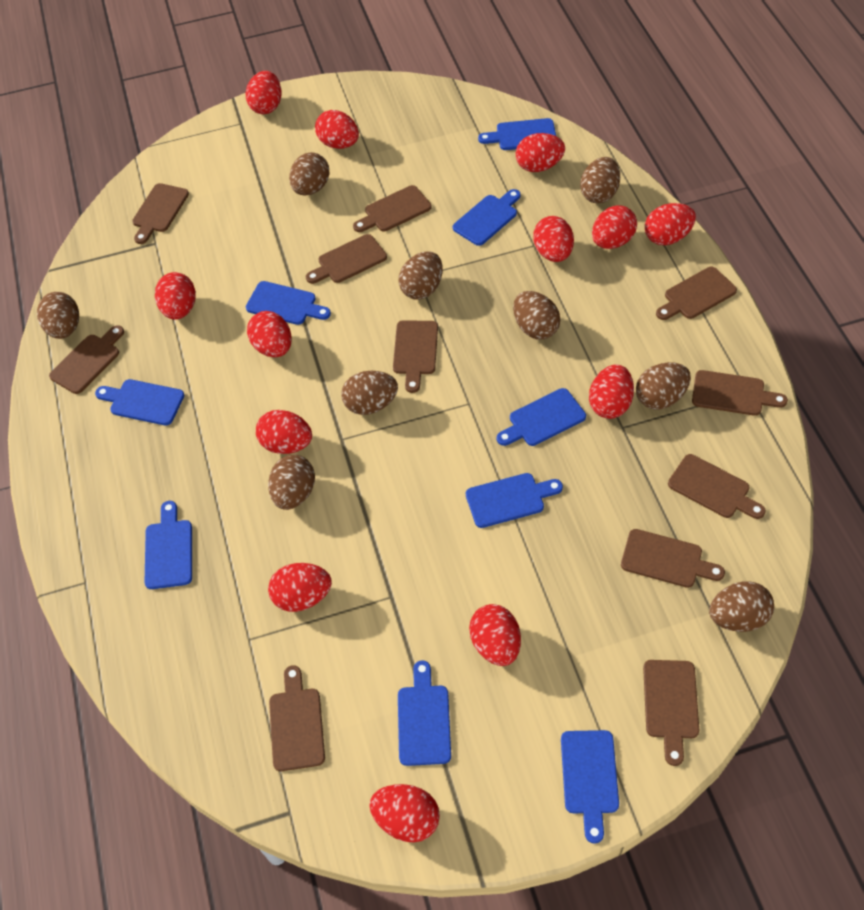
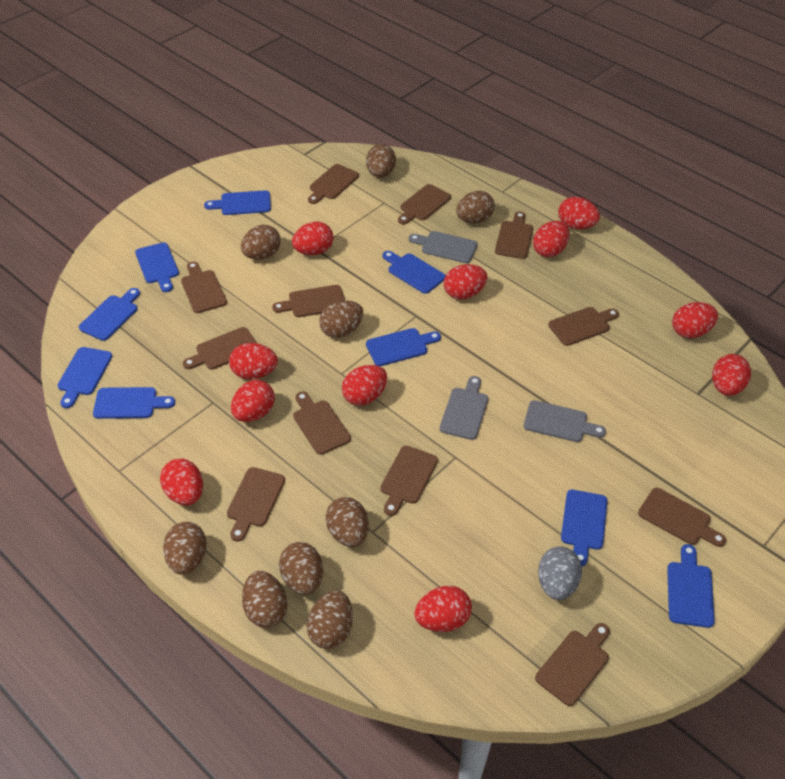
brown cutting board: 11 -> 12
grey cutting board: 0 -> 3
grey egg: 0 -> 1
red egg: 13 -> 11

